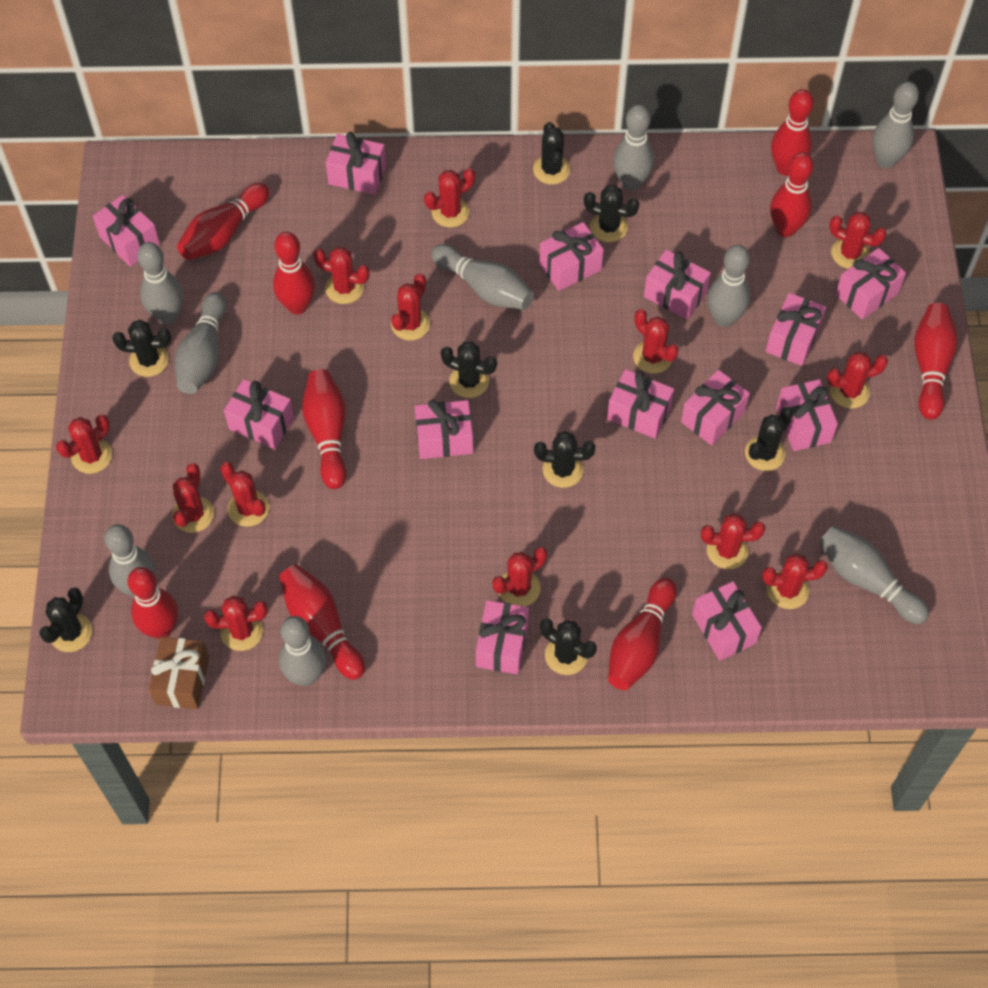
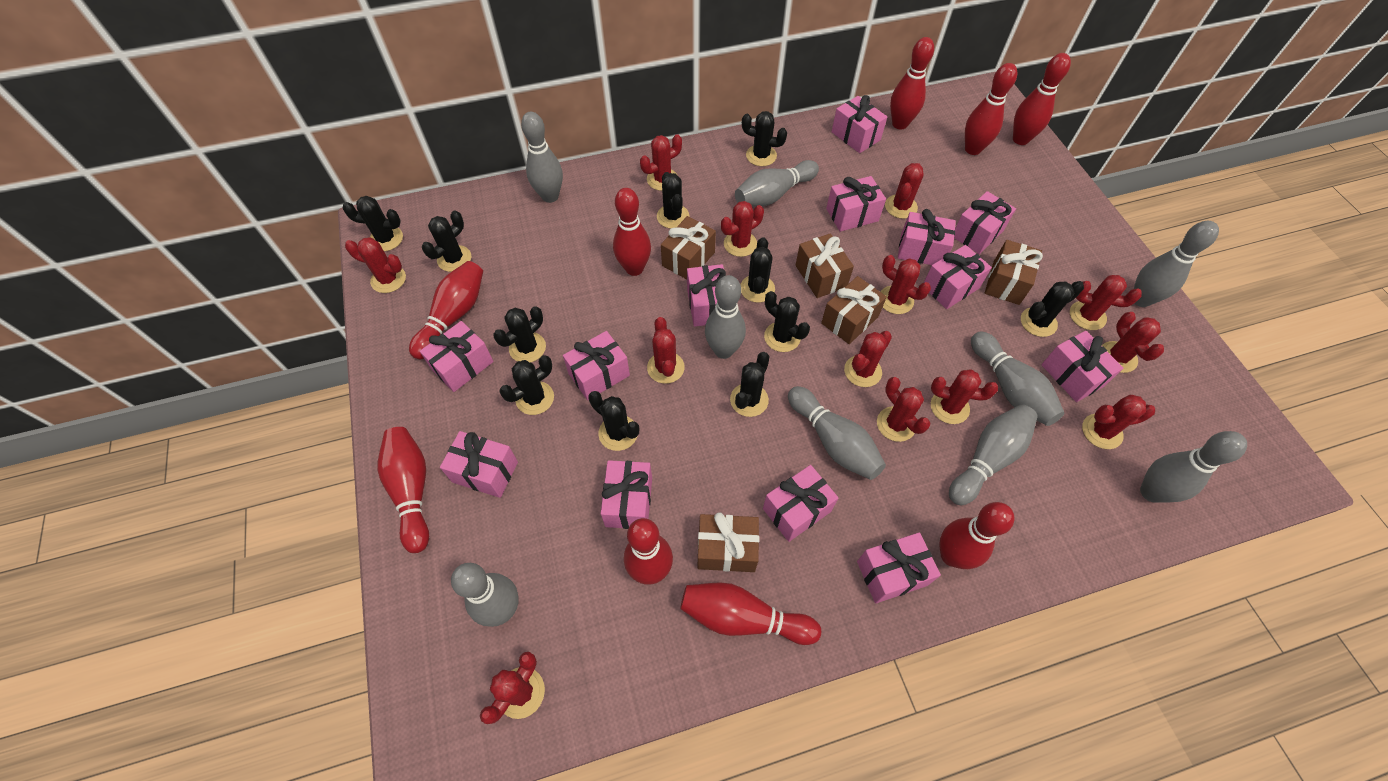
black cactus: 8 -> 11
brown gift: 1 -> 5

